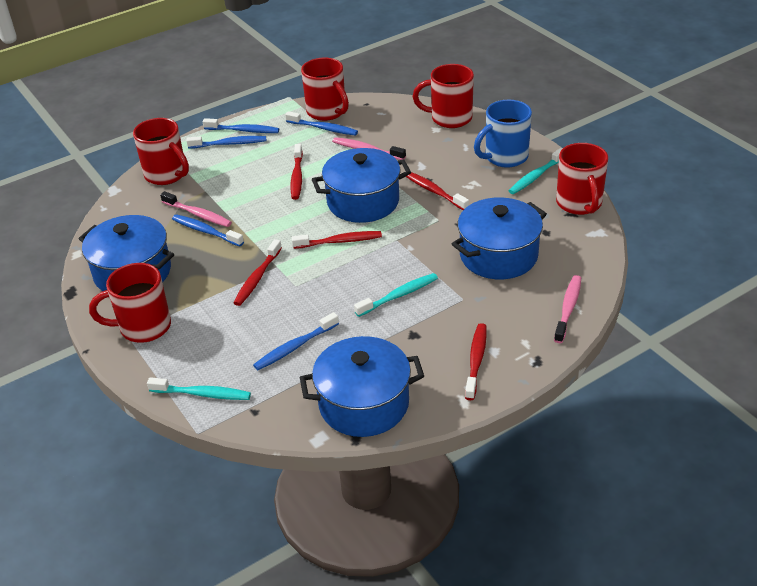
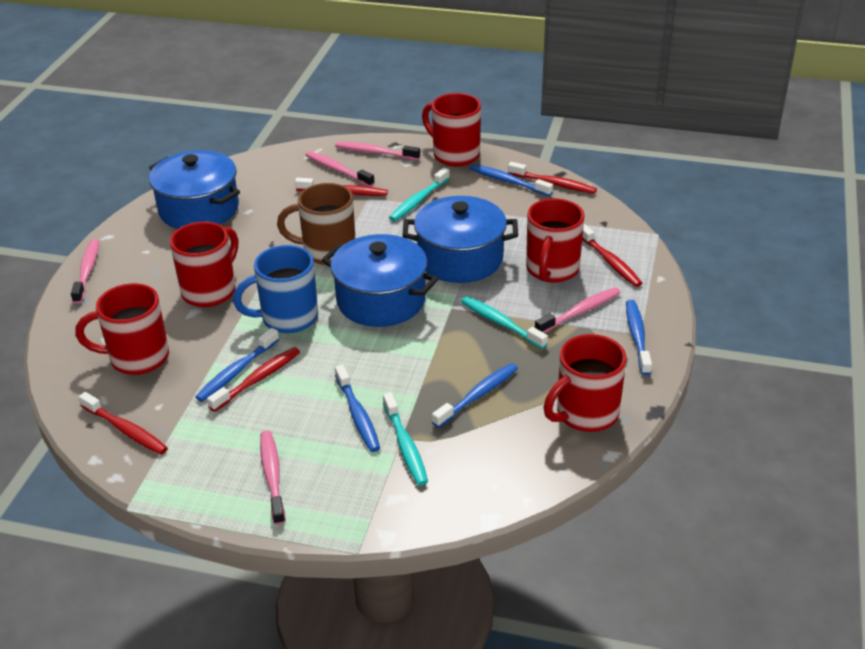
blue pot: 4 -> 3
brown mug: 0 -> 1
pink toothbrush: 3 -> 5

